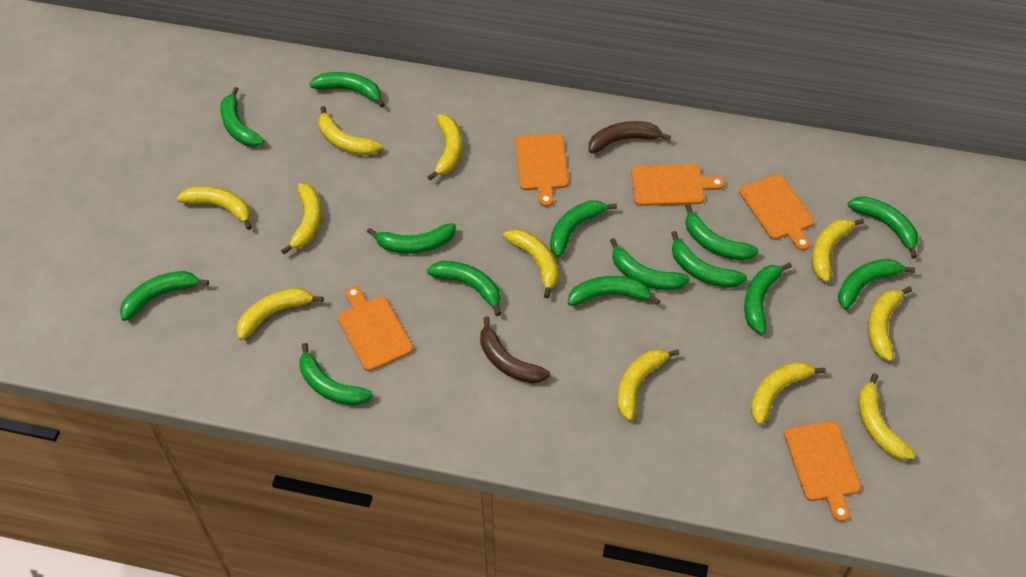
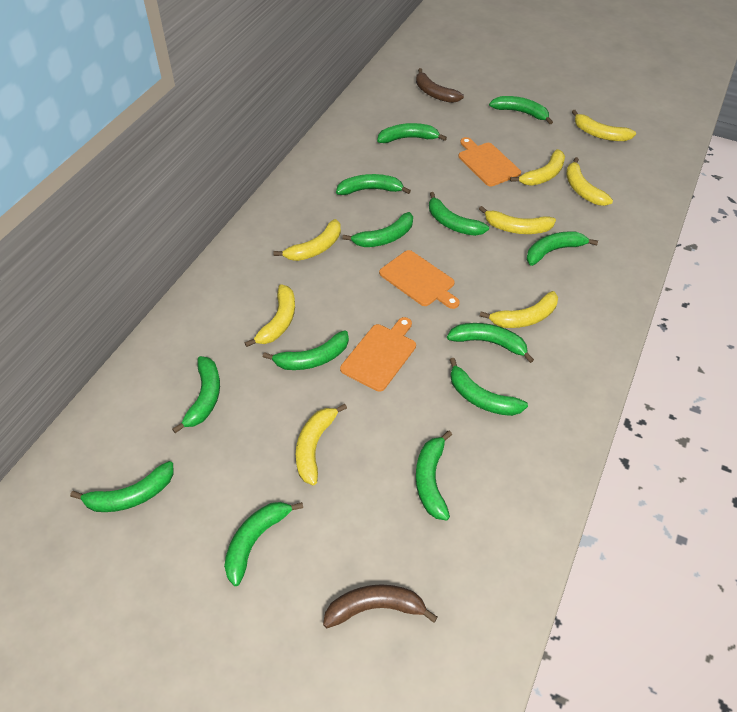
green banana: 14 -> 13
orange cutting board: 5 -> 3
yellow banana: 11 -> 8

